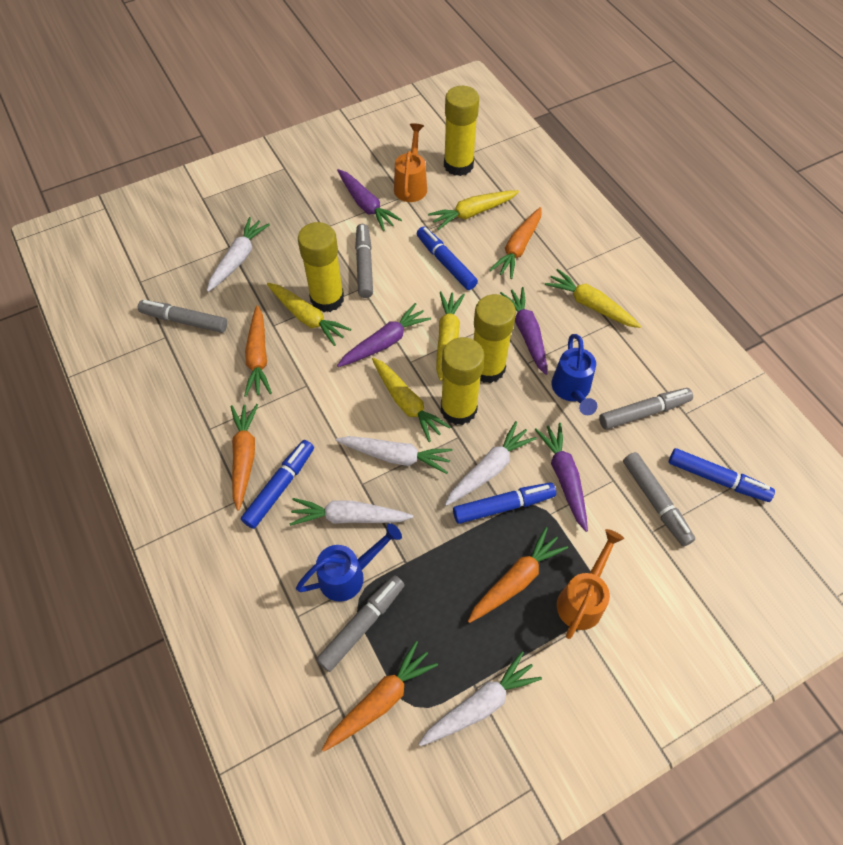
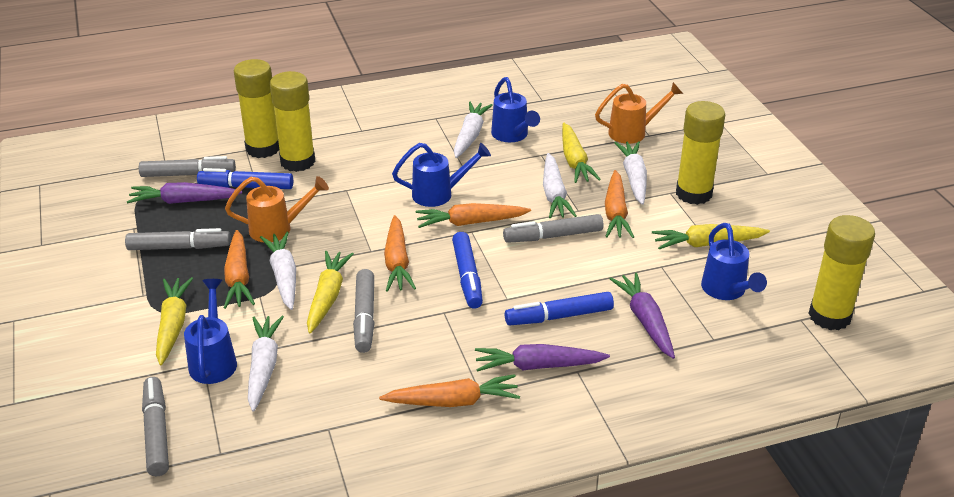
blue marker: 4 -> 3
blue watering can: 2 -> 4
purple carrot: 4 -> 3
yellow carrot: 5 -> 4

